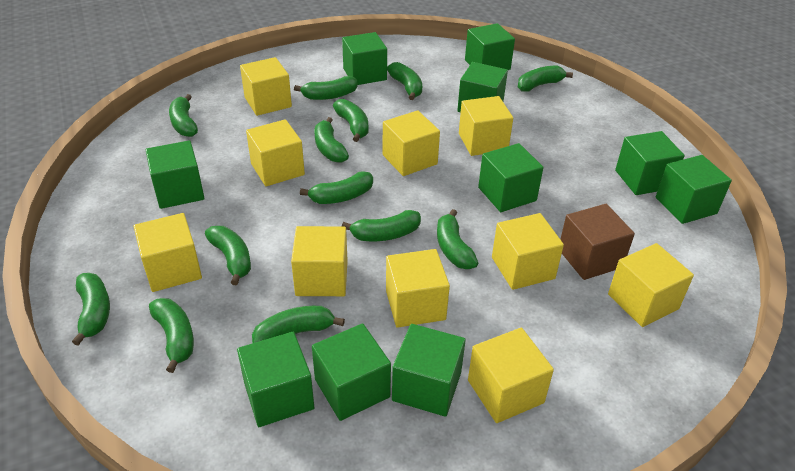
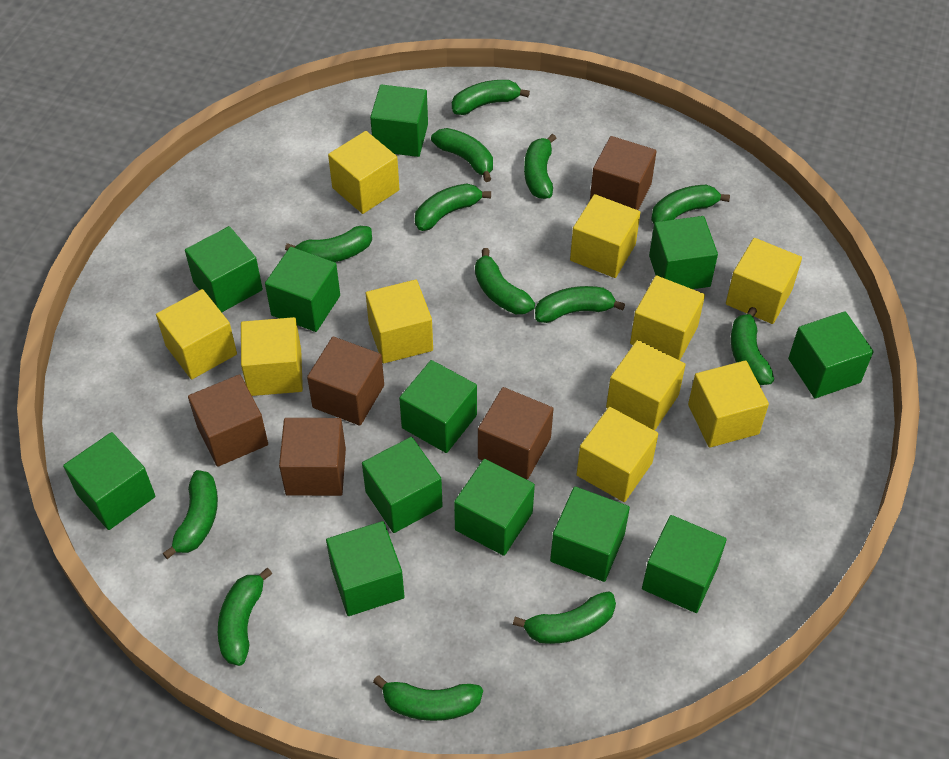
brown cube: 1 -> 5
green cube: 10 -> 12

